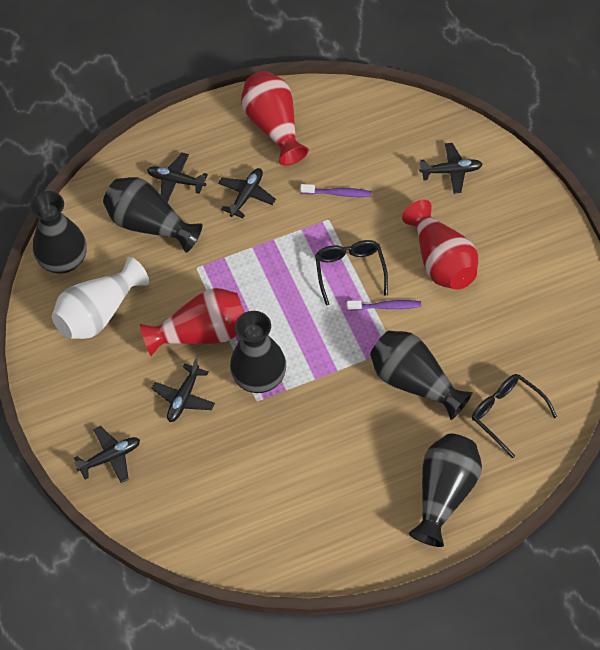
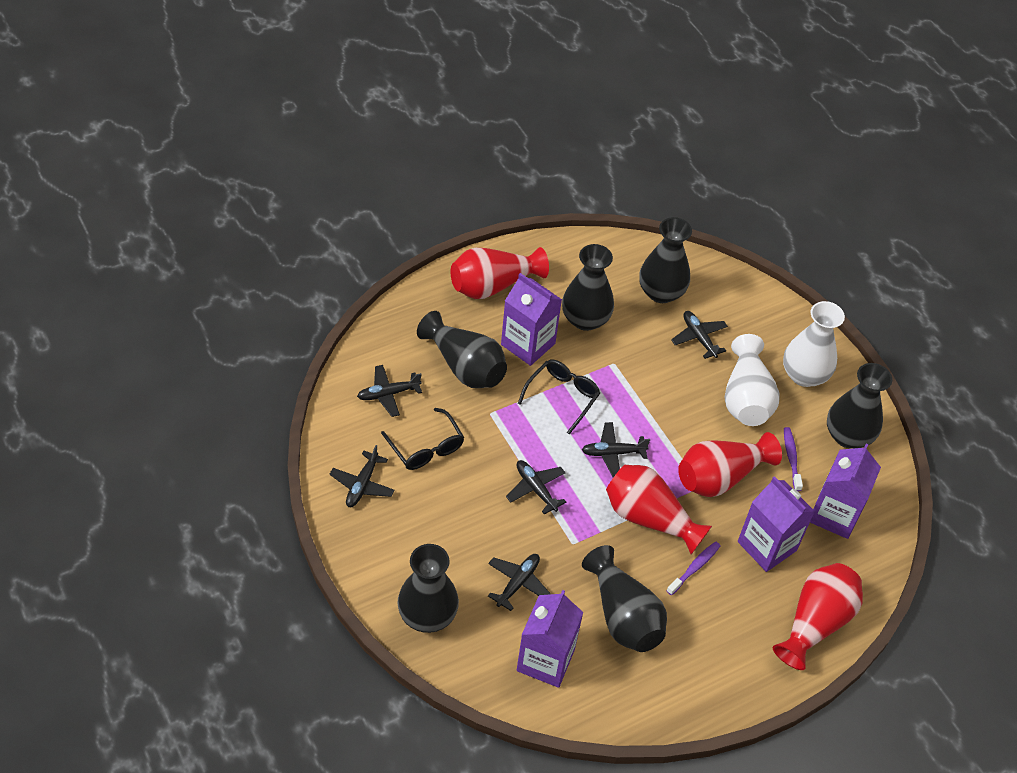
black plane: 5 -> 6
black vase: 5 -> 6
purple carton: 0 -> 4
red vase: 3 -> 4
white vase: 1 -> 2

